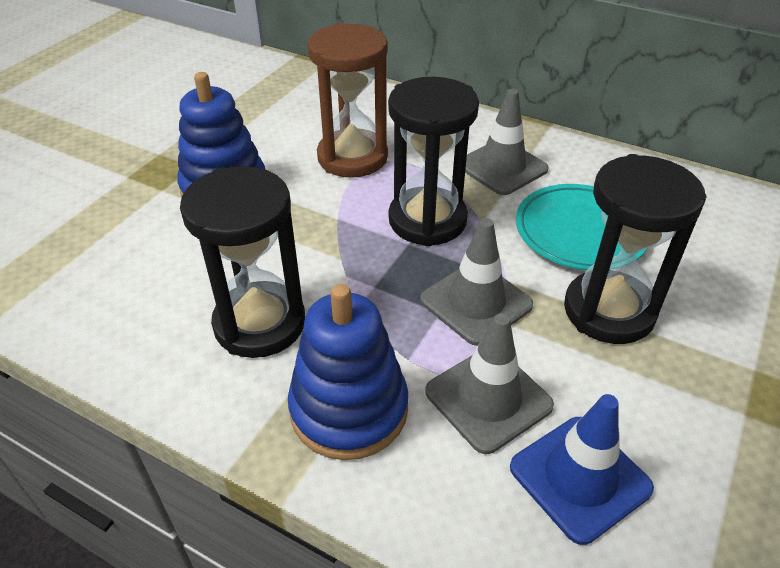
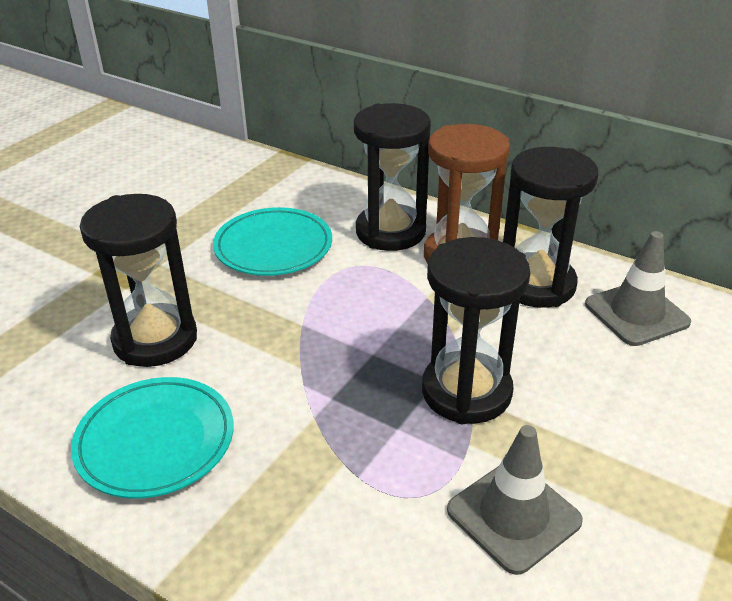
black hourglass: 3 -> 4
blue stacking toy: 2 -> 0
blue traffic cone: 1 -> 0
grey traffic cone: 3 -> 2
turquoise plate: 1 -> 2

